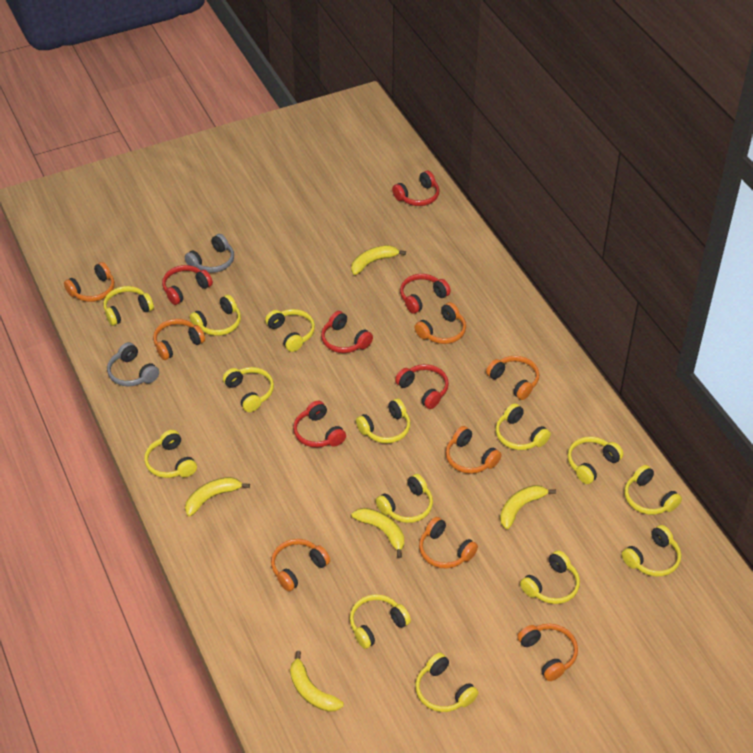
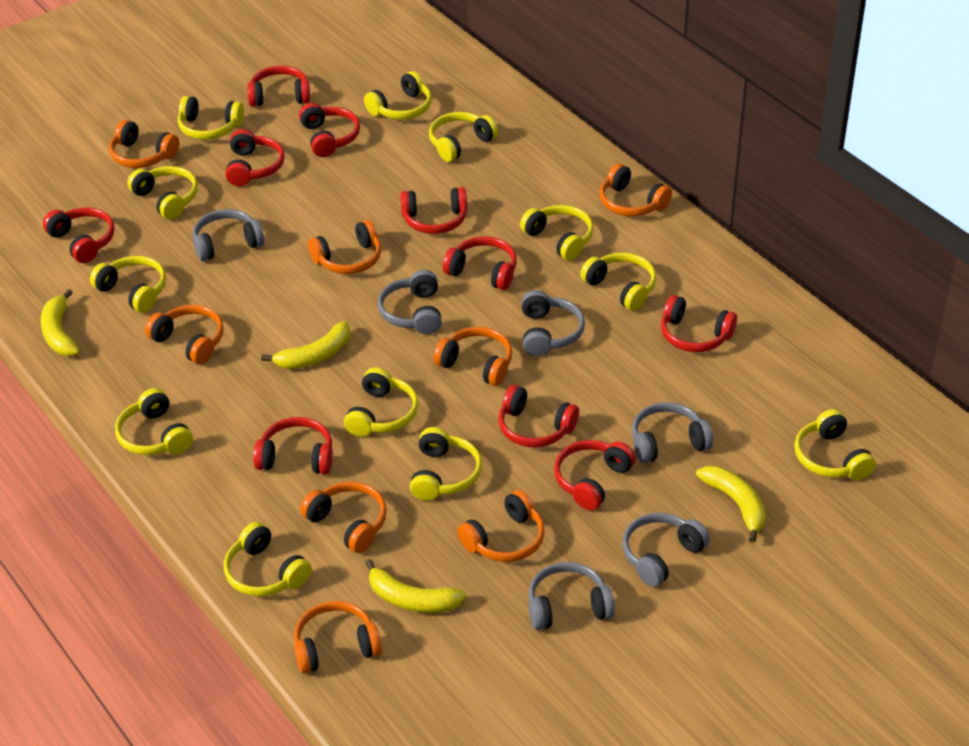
grey headphones: 2 -> 6
red headphones: 6 -> 10
yellow banana: 5 -> 4
yellow headphones: 14 -> 12

